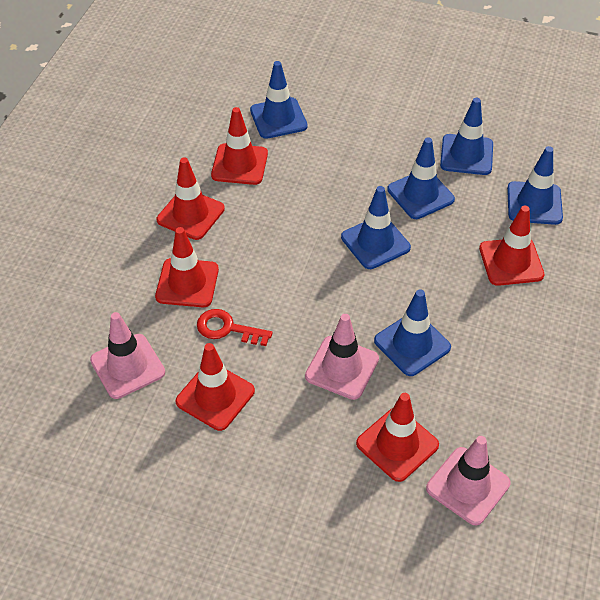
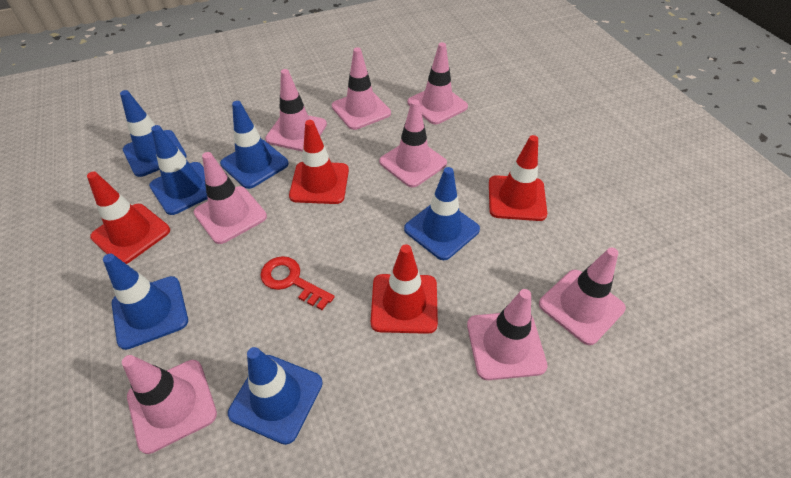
pink traffic cone: 3 -> 8
red traffic cone: 6 -> 4

